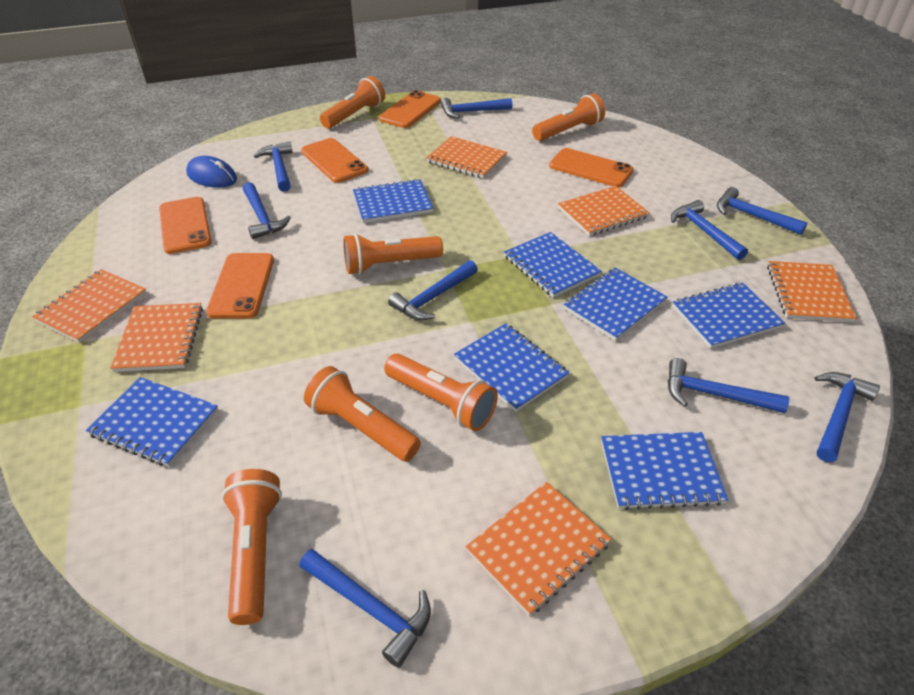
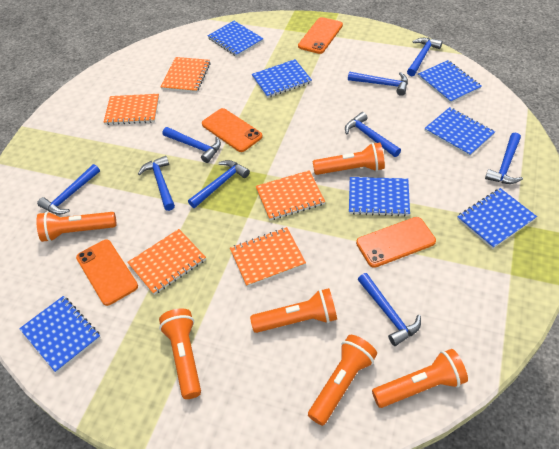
blue mouse: 1 -> 0
orange notebook: 6 -> 5
orange phone: 5 -> 4

